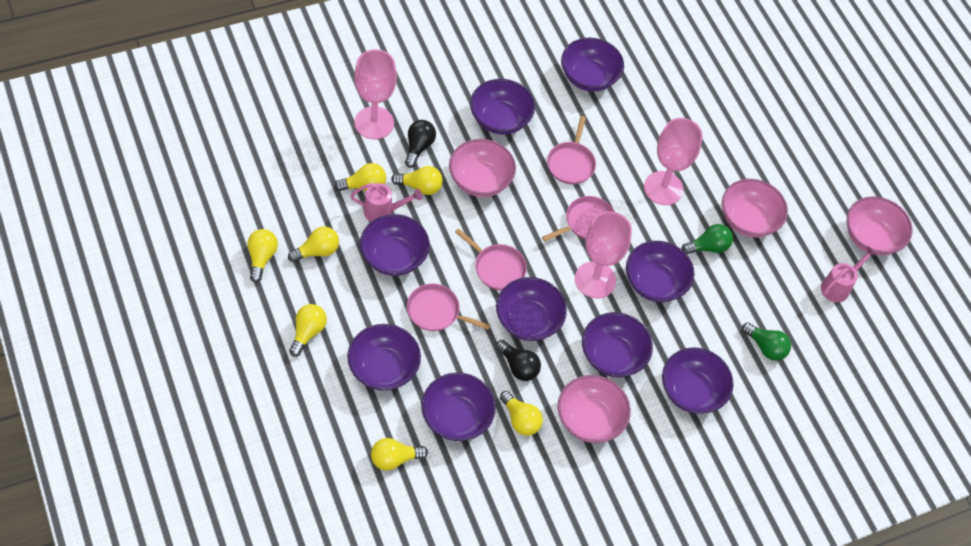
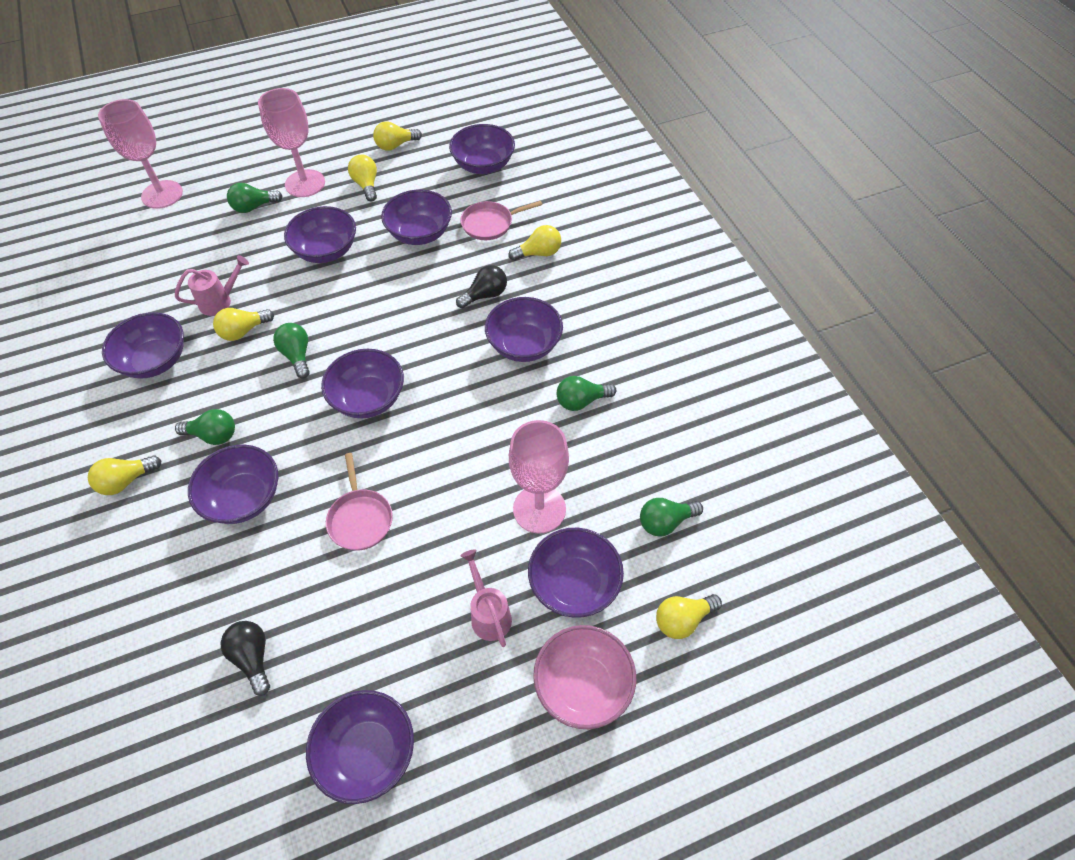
green light bulb: 2 -> 5
pink bowl: 4 -> 1
pink pan: 4 -> 2
yellow light bulb: 7 -> 6

